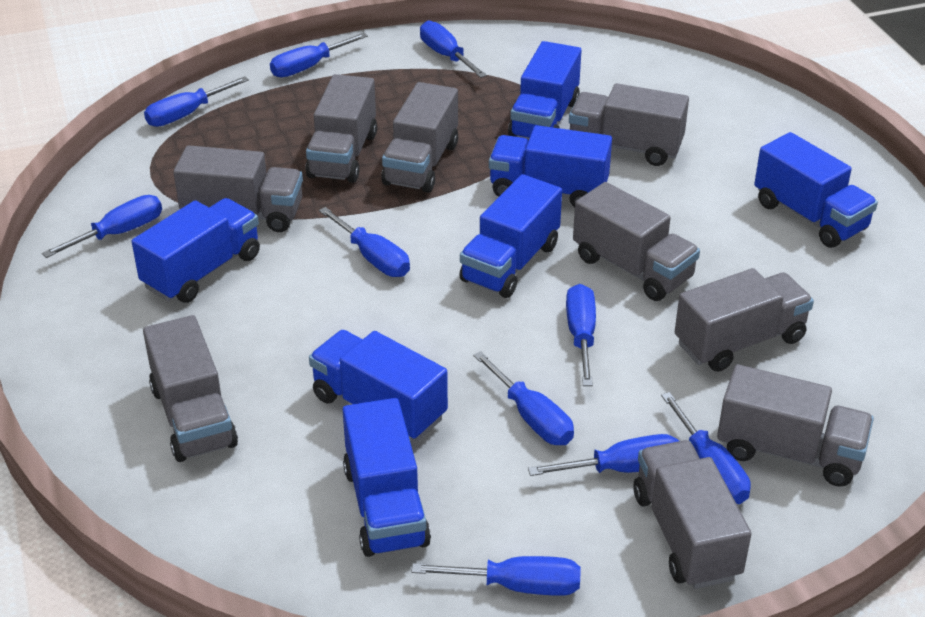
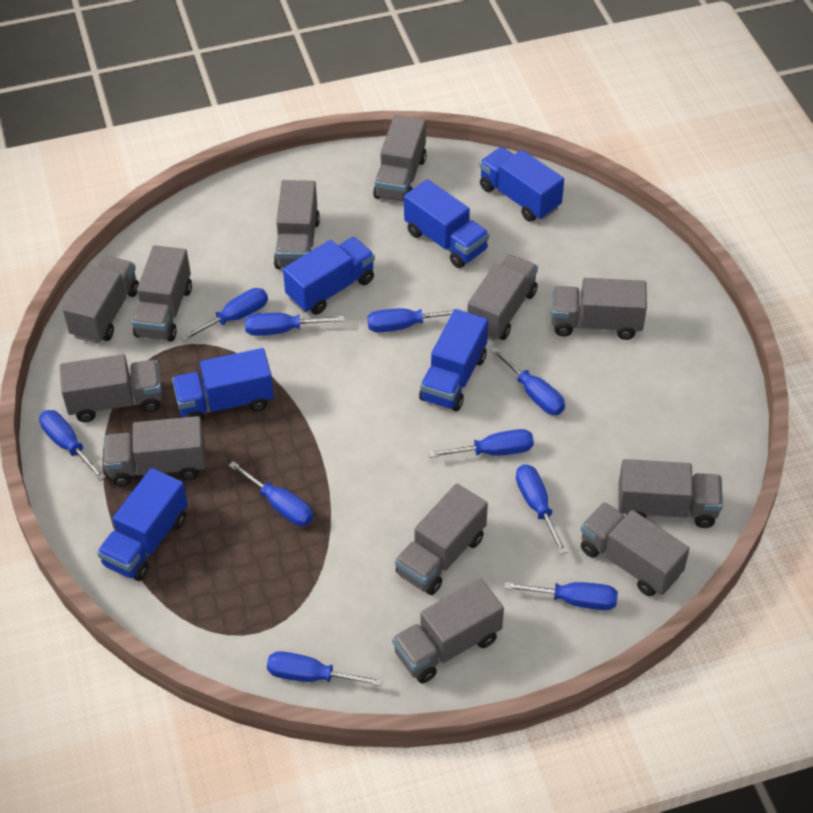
blue truck: 7 -> 6
grey truck: 9 -> 12

